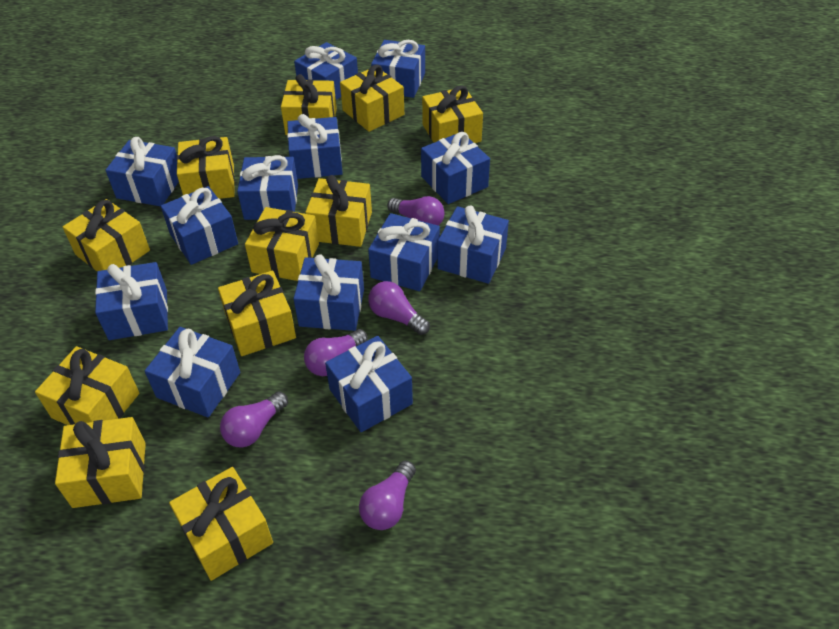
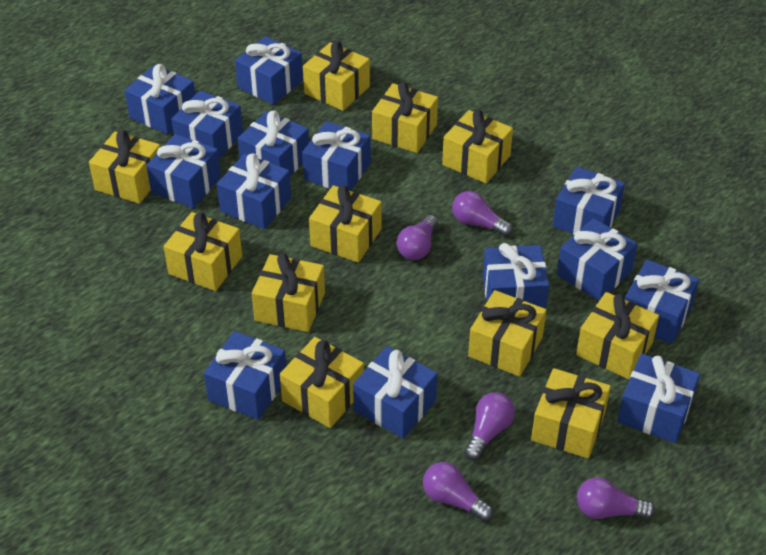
blue gift: 13 -> 14

